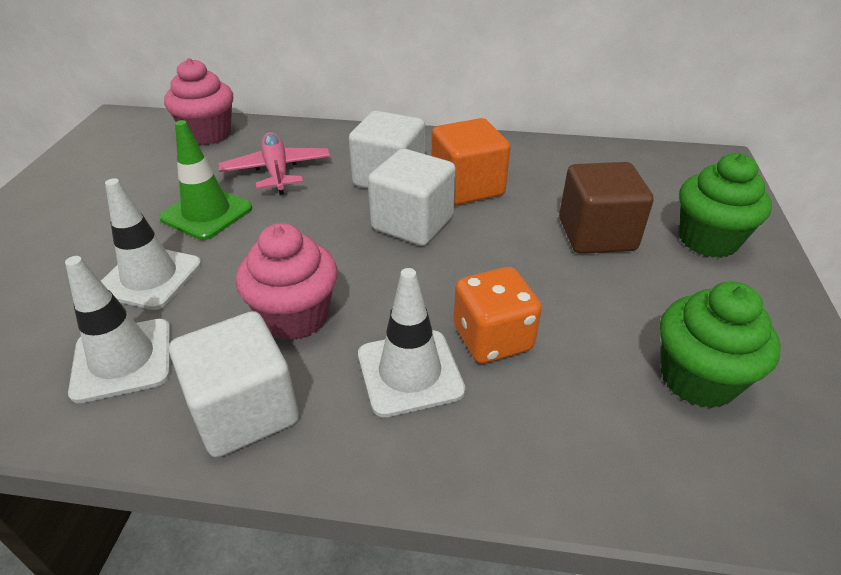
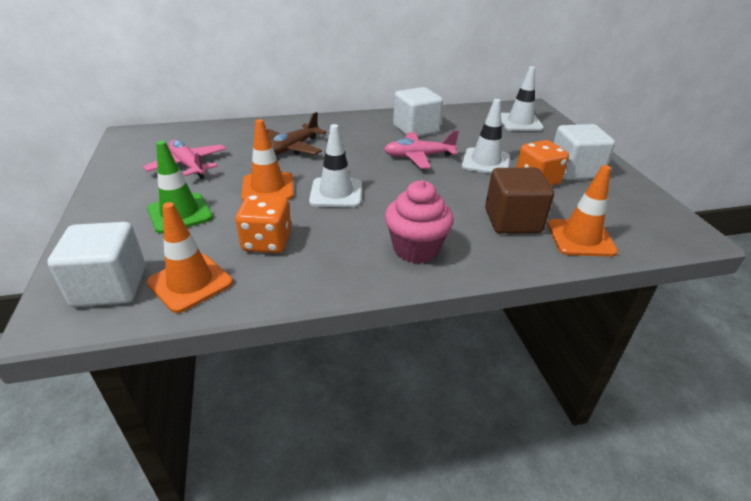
brown plane: 0 -> 1
green cupcake: 2 -> 0
orange cube: 1 -> 0
orange dice: 1 -> 2
orange traffic cone: 0 -> 3
pink cupcake: 2 -> 1
pink plane: 1 -> 2

